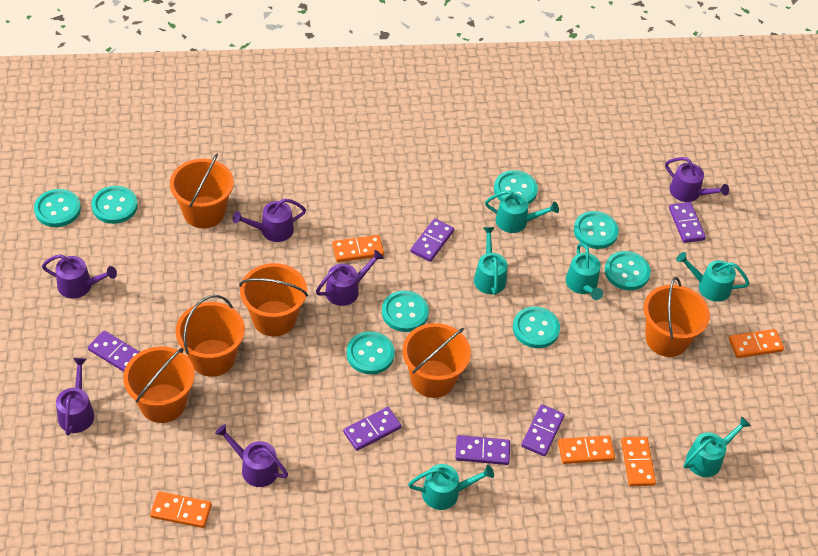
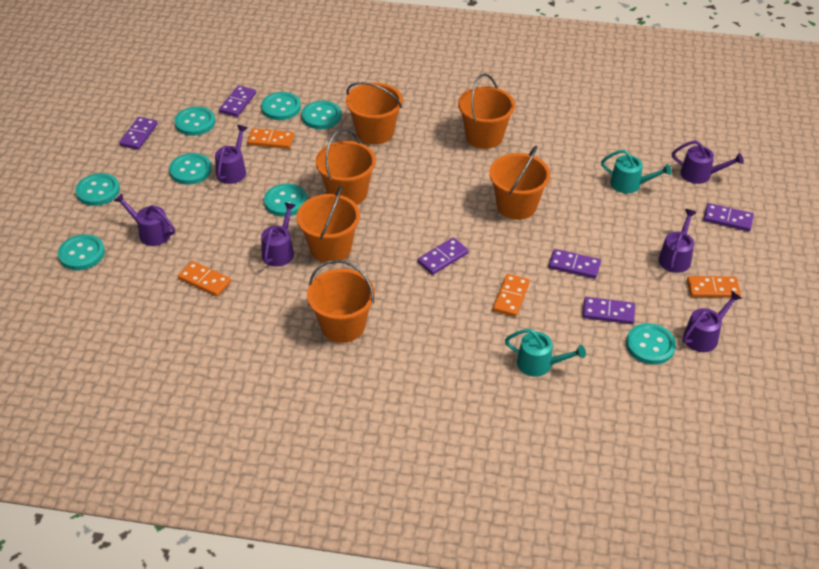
orange domino: 5 -> 4
turquoise watering can: 6 -> 2

